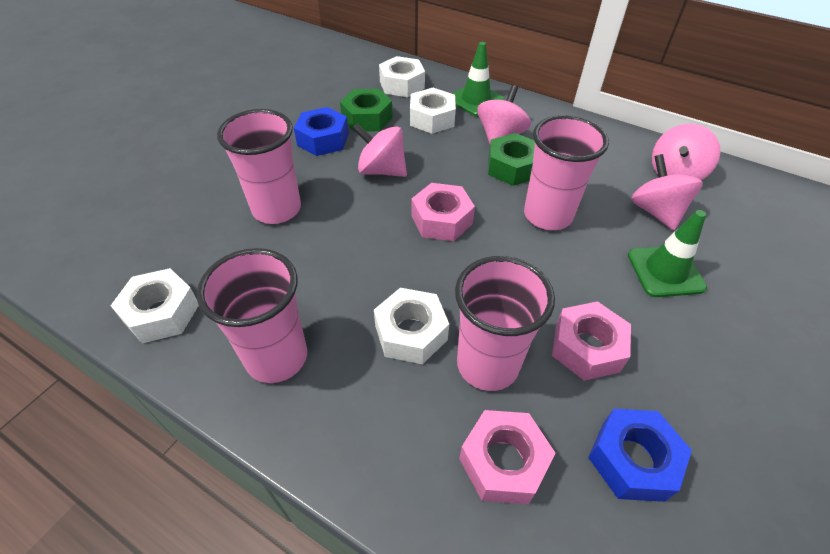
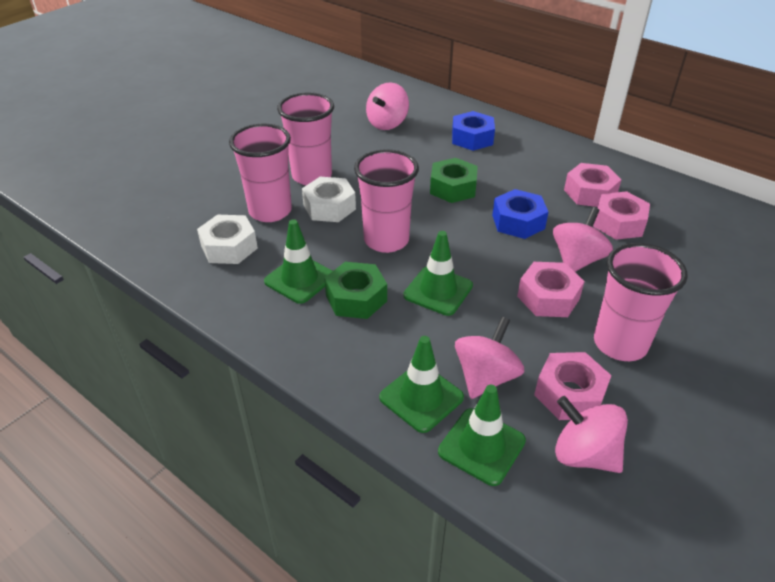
green traffic cone: 2 -> 4
pink nut: 3 -> 4
white nut: 4 -> 2

